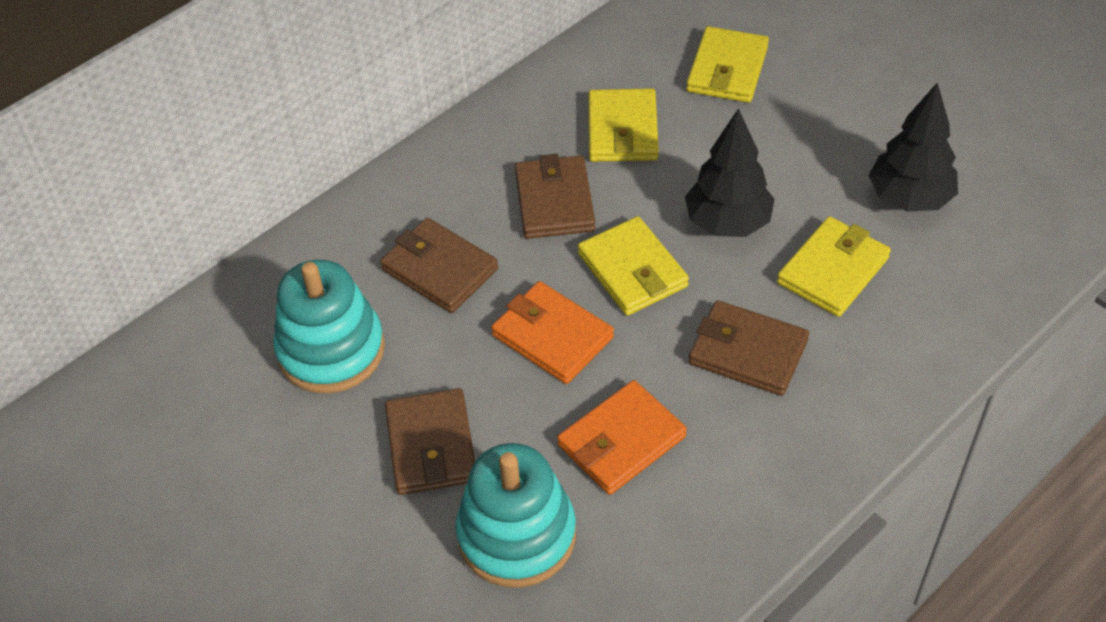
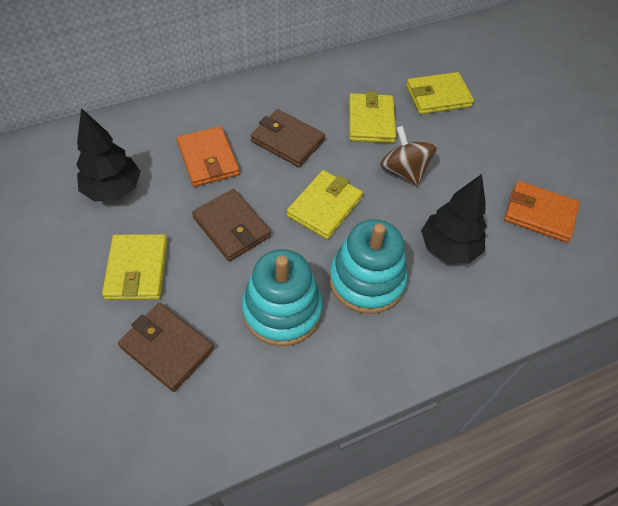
brown spinning top: 0 -> 1
brown wallet: 4 -> 3

